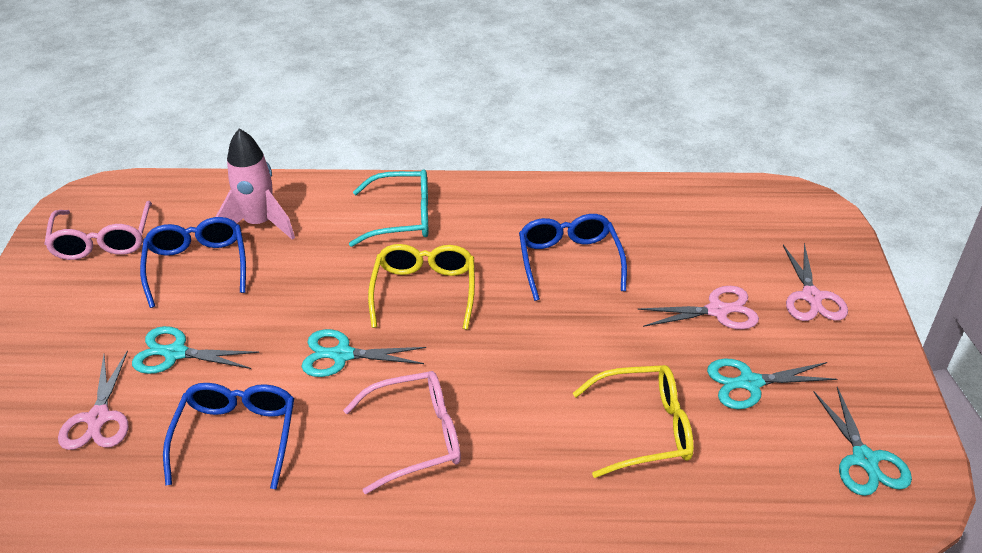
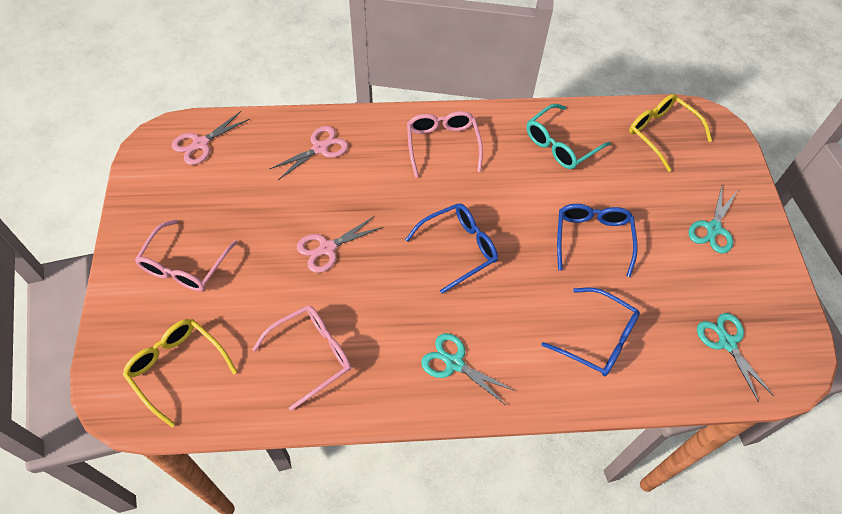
pink glasses: 2 -> 3
pink rocket: 1 -> 0
turquoise scissors: 4 -> 3

